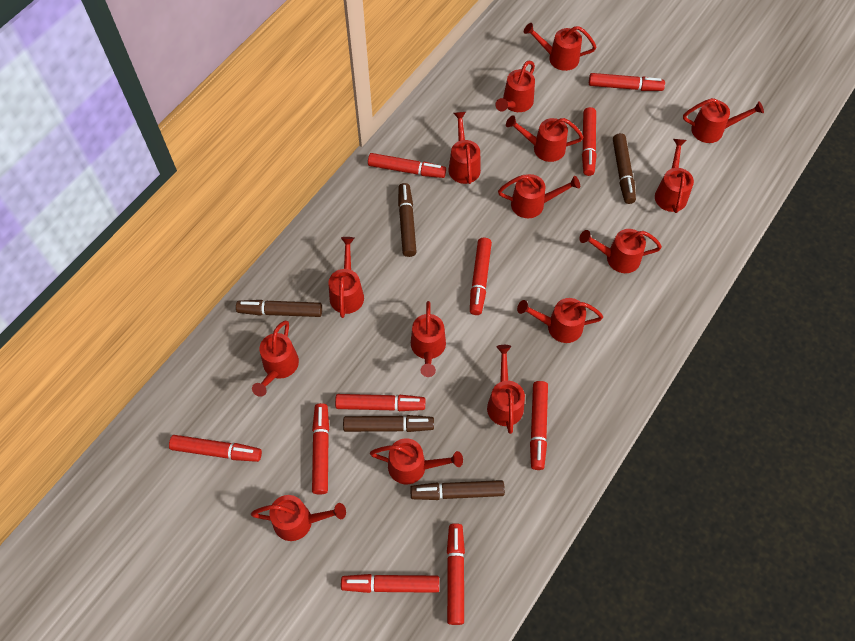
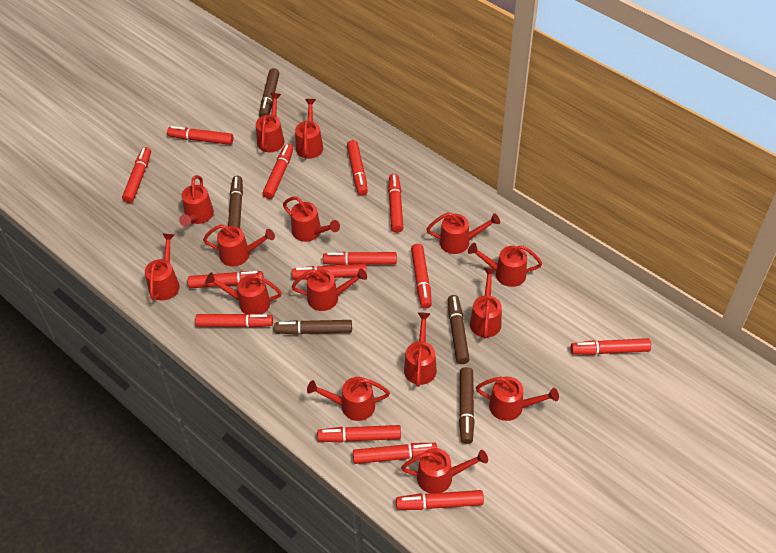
red marker: 10 -> 14

